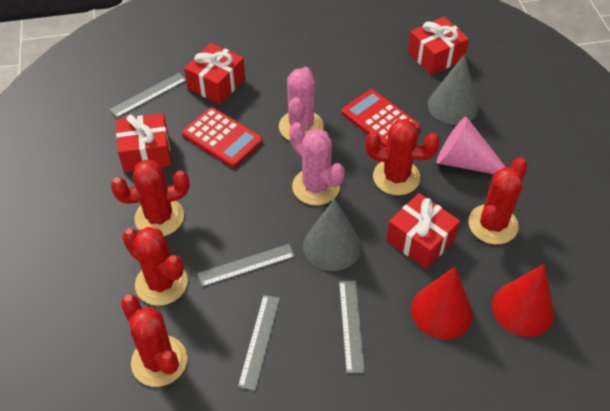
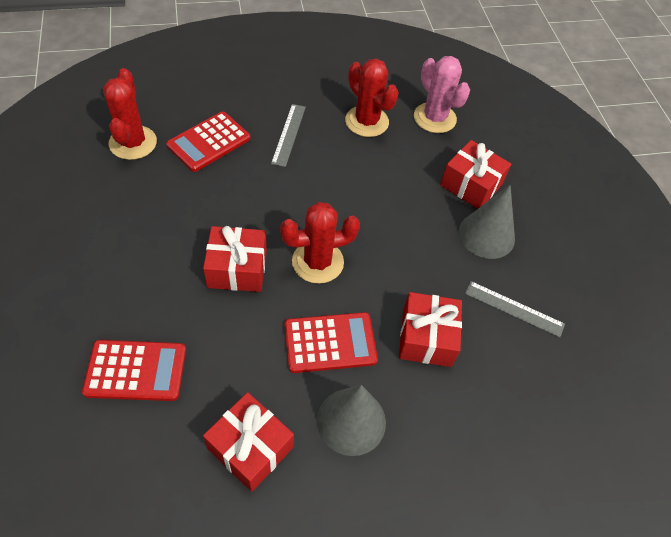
grey ruler: 4 -> 2
pink cactus: 2 -> 1
pink cone: 1 -> 0
red cactus: 5 -> 3
red calculator: 2 -> 3
red cone: 2 -> 0

